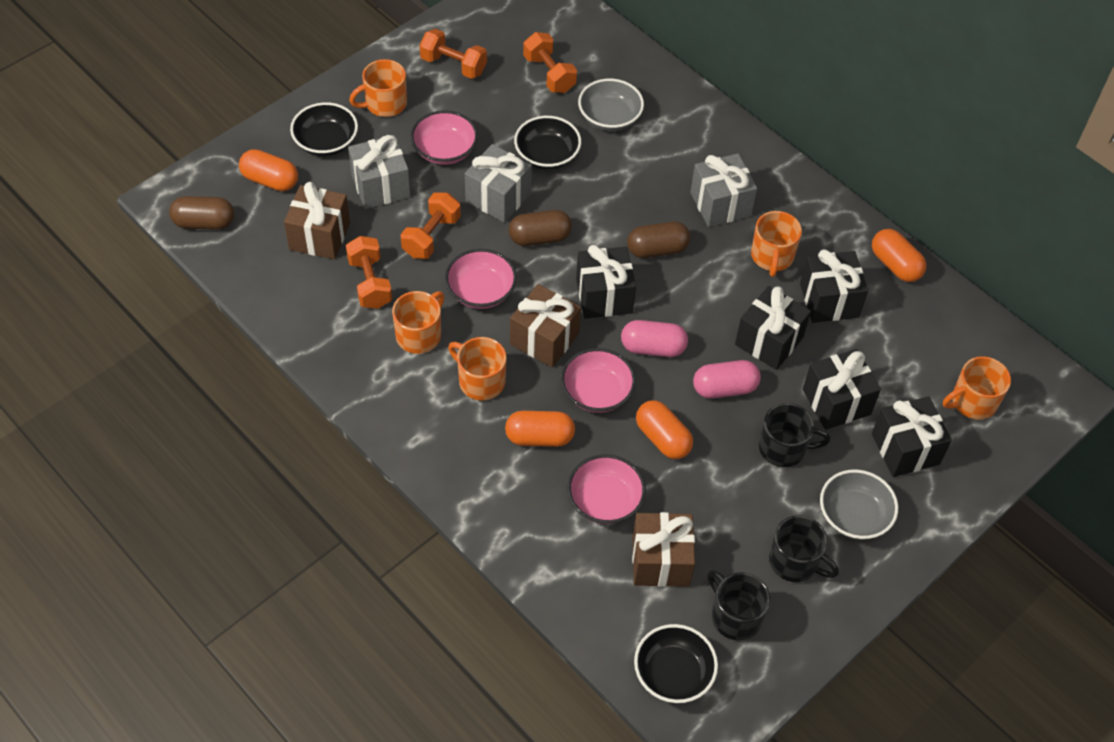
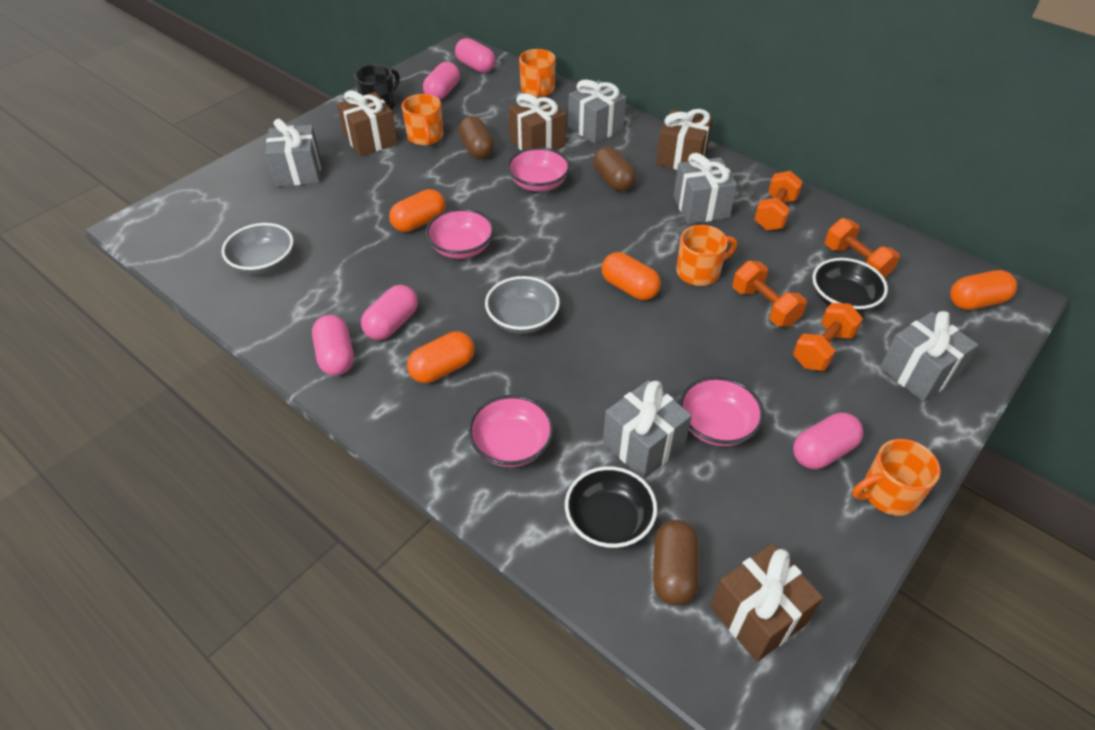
black bowl: 3 -> 2
black gift: 5 -> 0
black mug: 3 -> 1
brown gift: 3 -> 4
grey gift: 3 -> 5
orange mug: 5 -> 4
pink capsule: 2 -> 5

